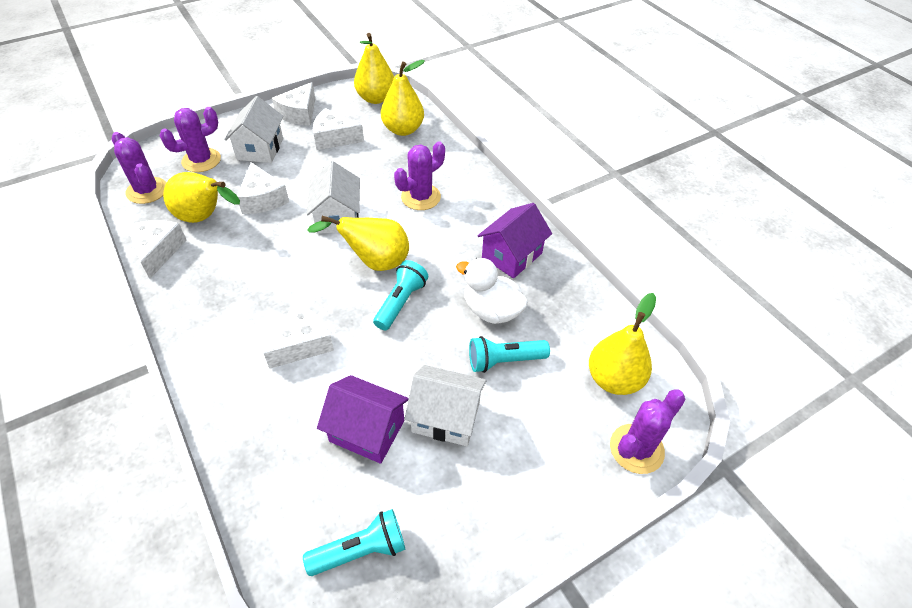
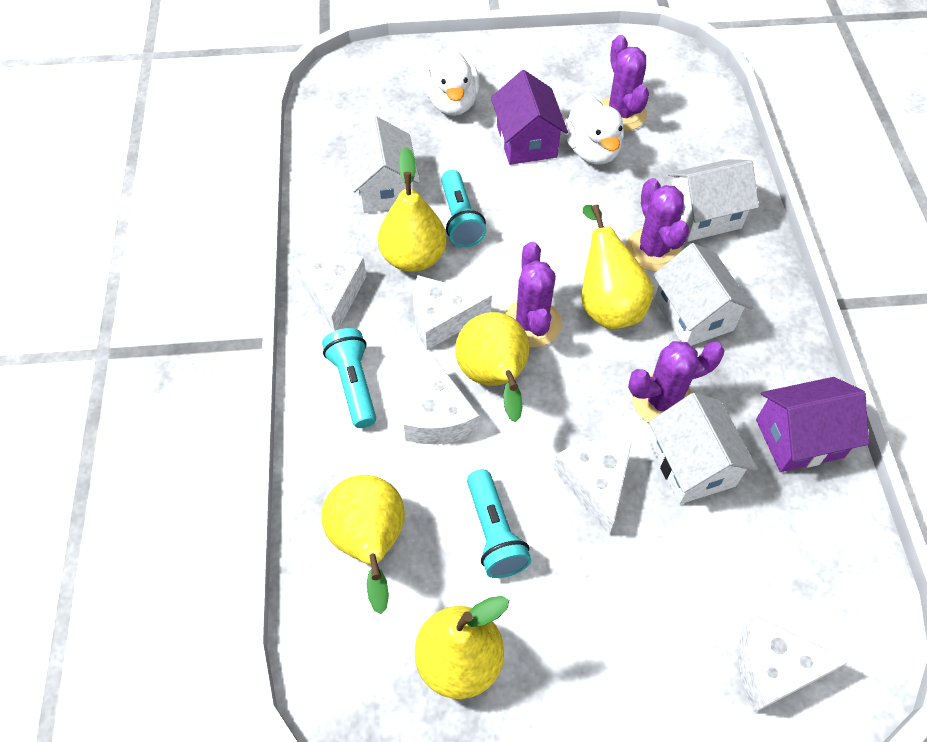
white duck: 1 -> 2
white house: 3 -> 4

